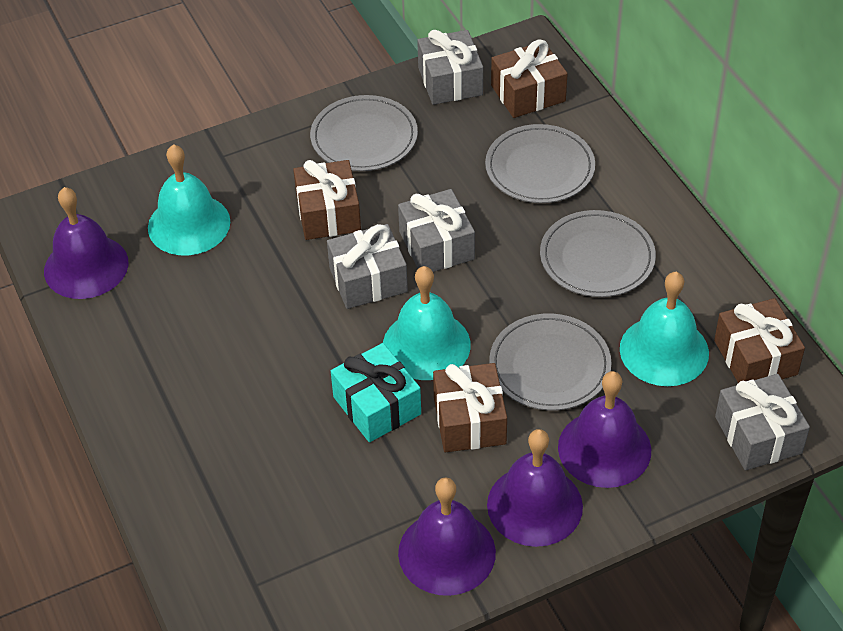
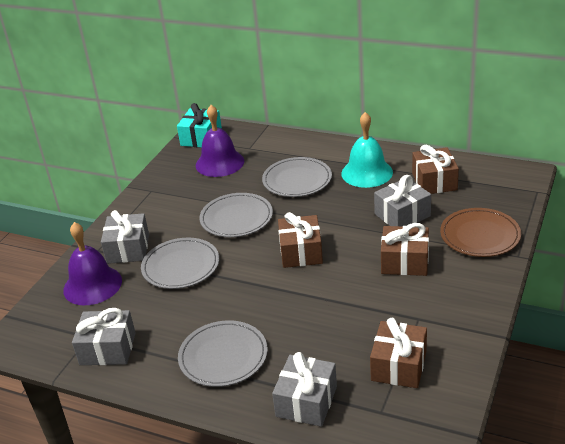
brown plate: 0 -> 1
purple bell: 4 -> 2
turquoise bell: 3 -> 1

